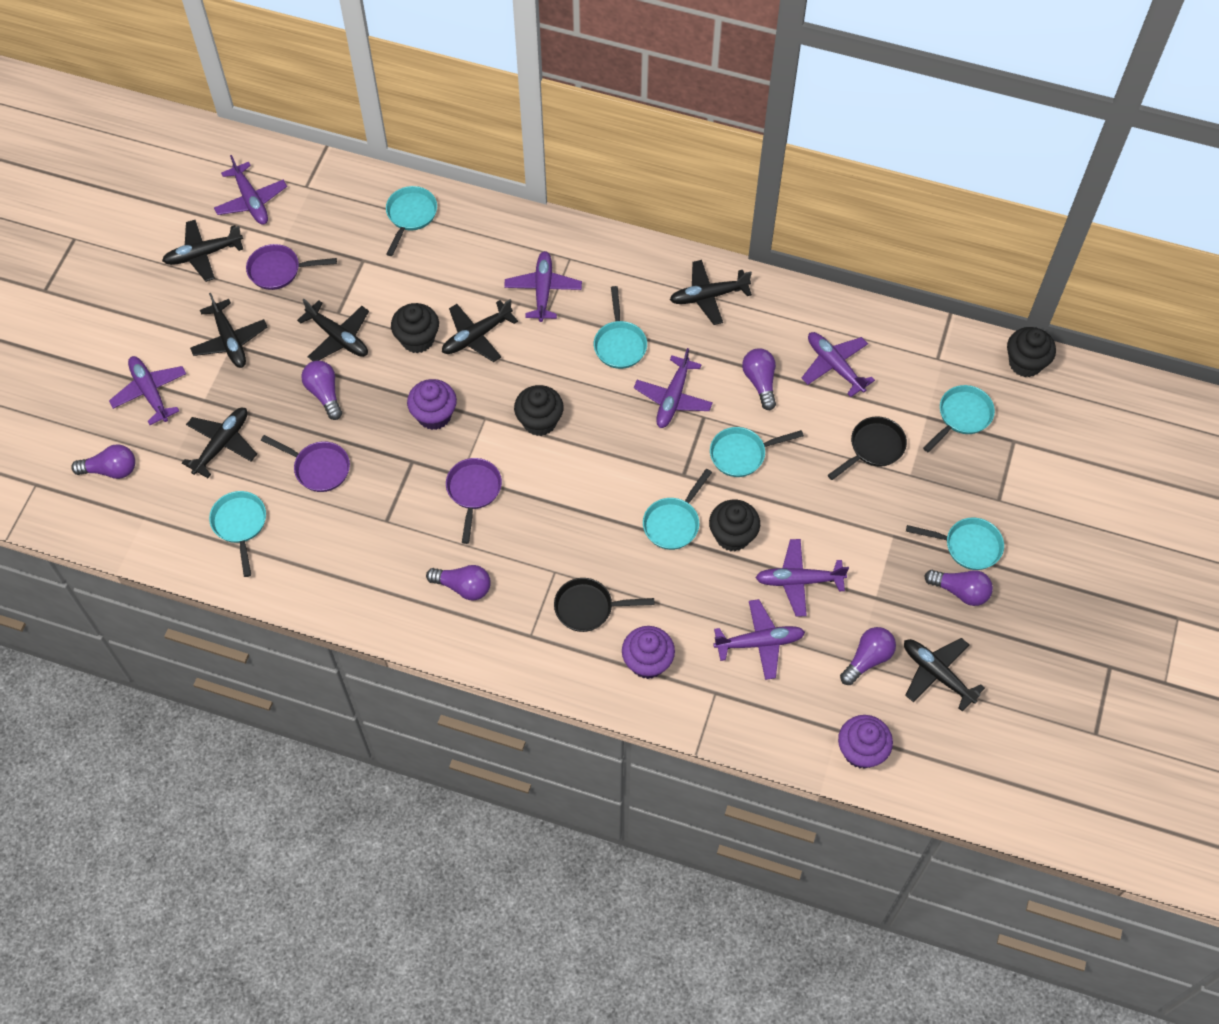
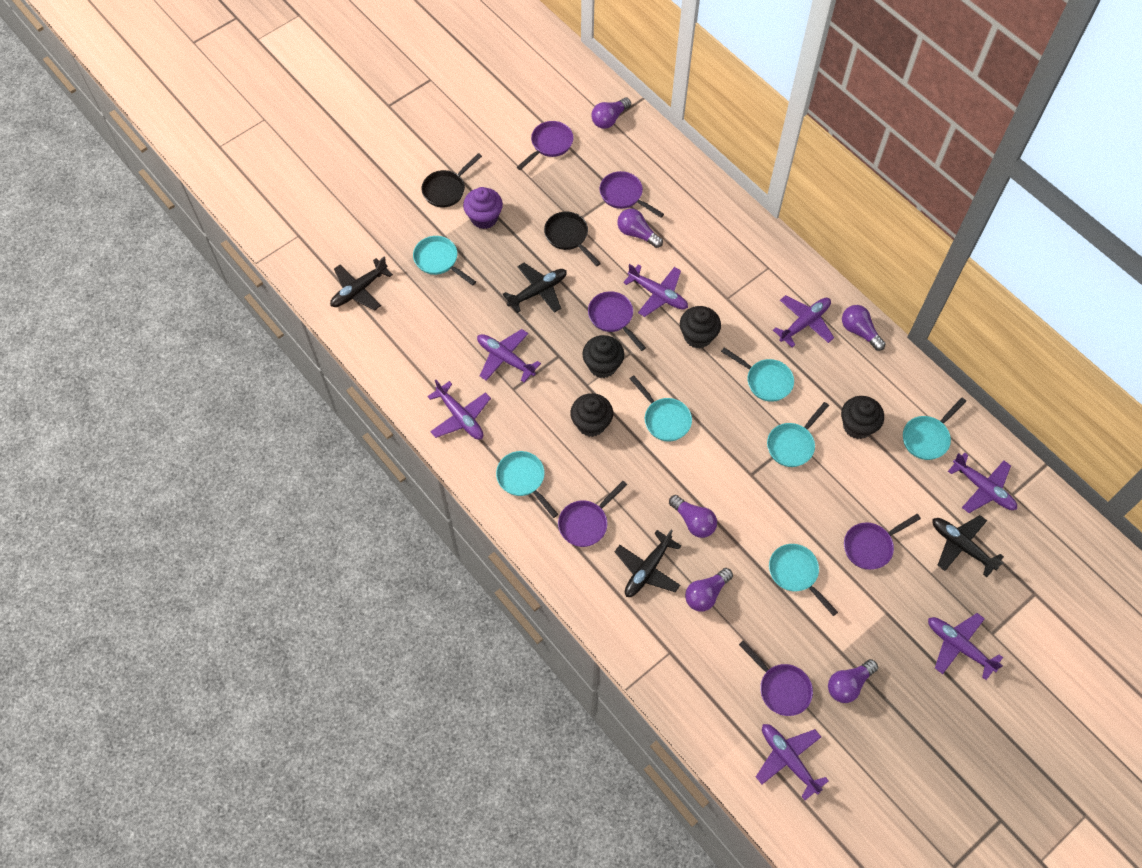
black plane: 7 -> 4
purple cupcake: 3 -> 1
purple pan: 3 -> 6

